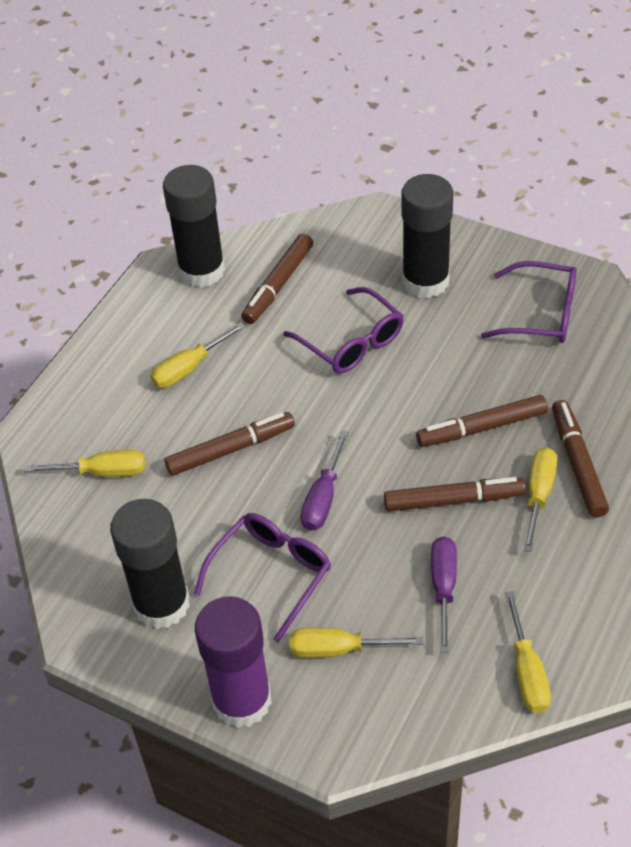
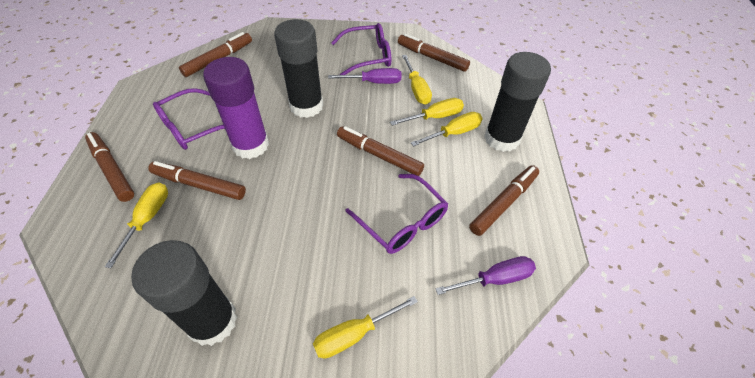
brown marker: 5 -> 6

